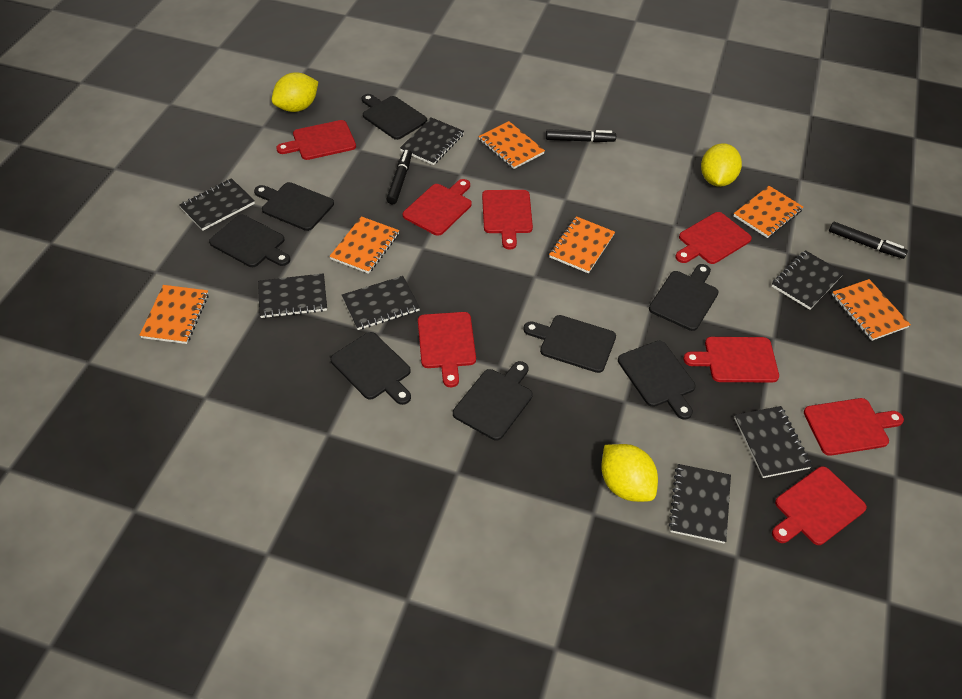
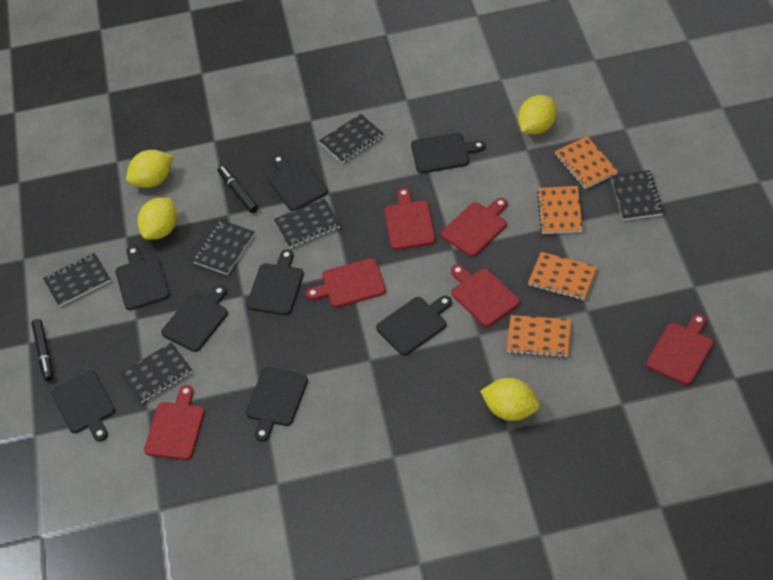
black marker: 3 -> 2
black notebook: 7 -> 6
orange notebook: 6 -> 4
red cutting board: 8 -> 6
yellow lemon: 3 -> 4

